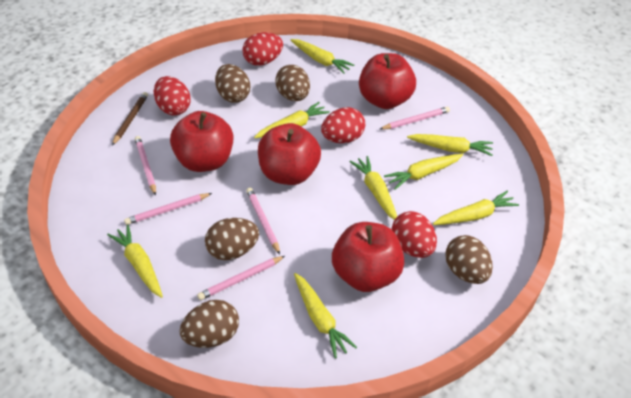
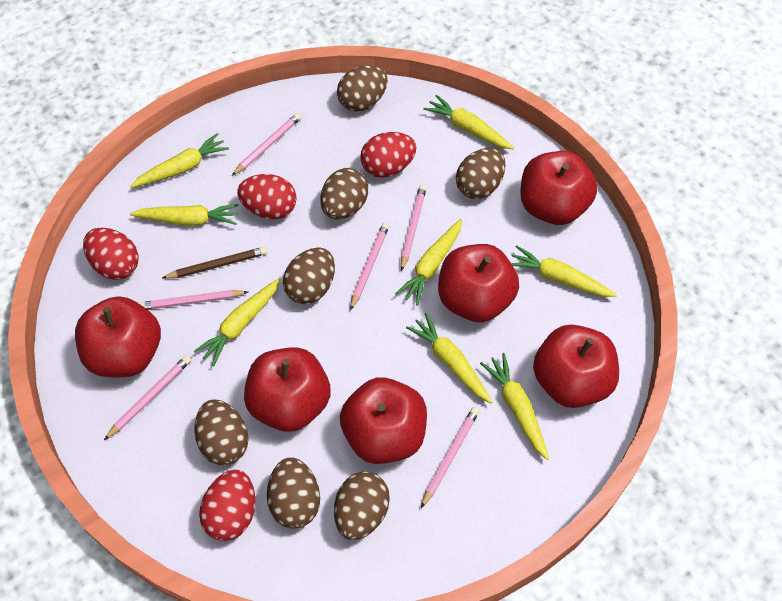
brown egg: 5 -> 7
pink pencil: 5 -> 6
red apple: 4 -> 6

